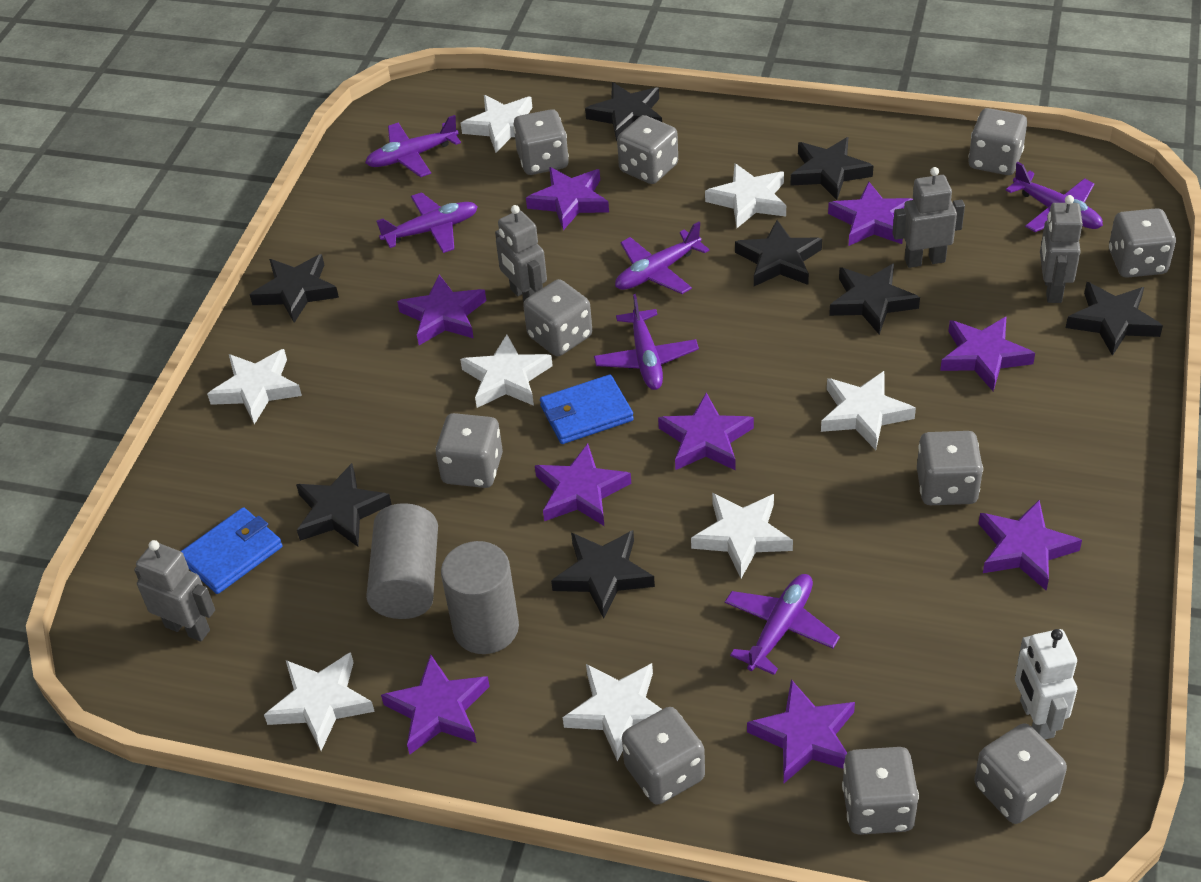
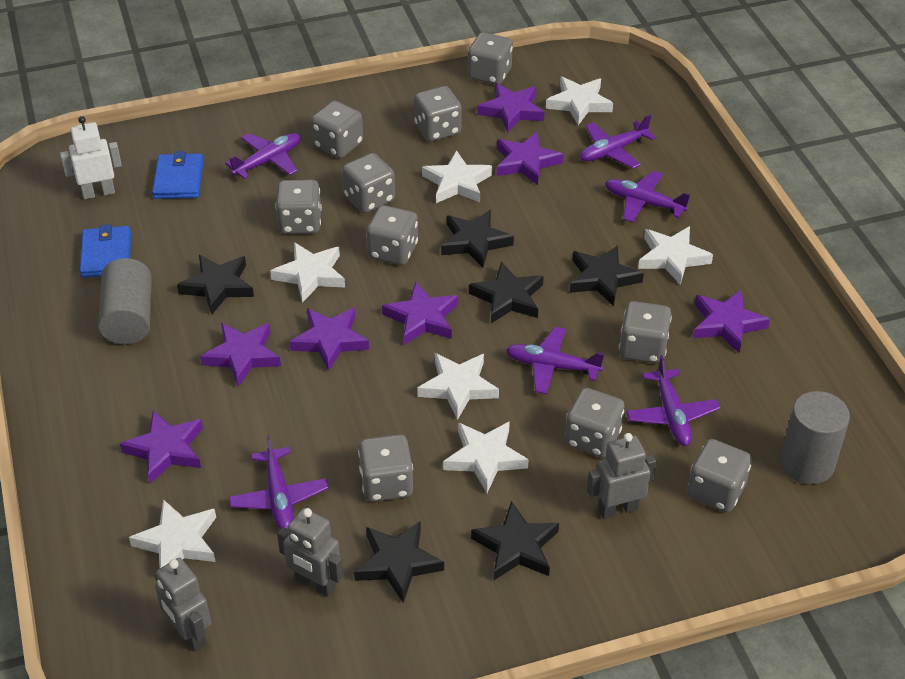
black star: 8 -> 6
grey robot: 4 -> 3
purple star: 9 -> 7
white star: 8 -> 7

